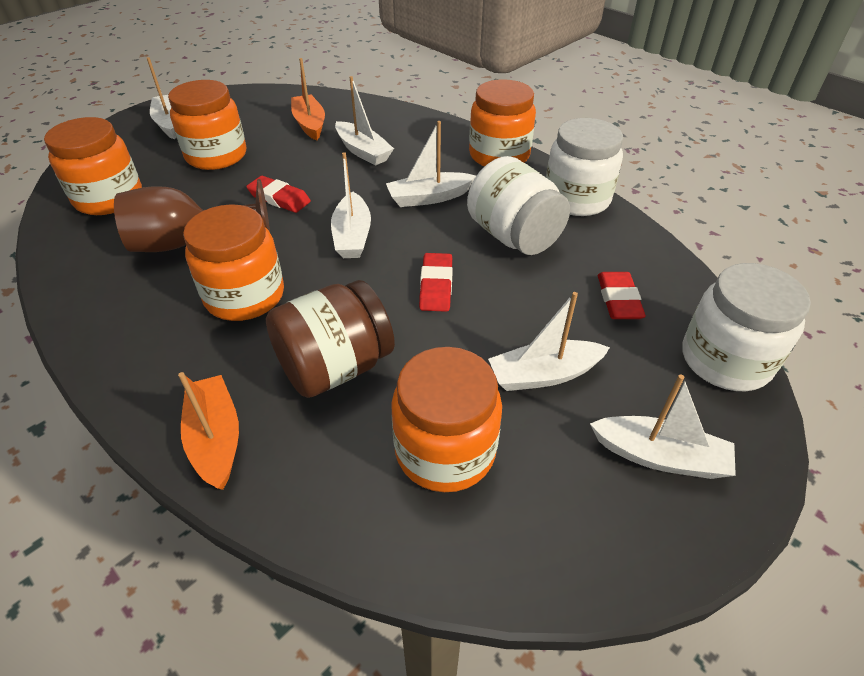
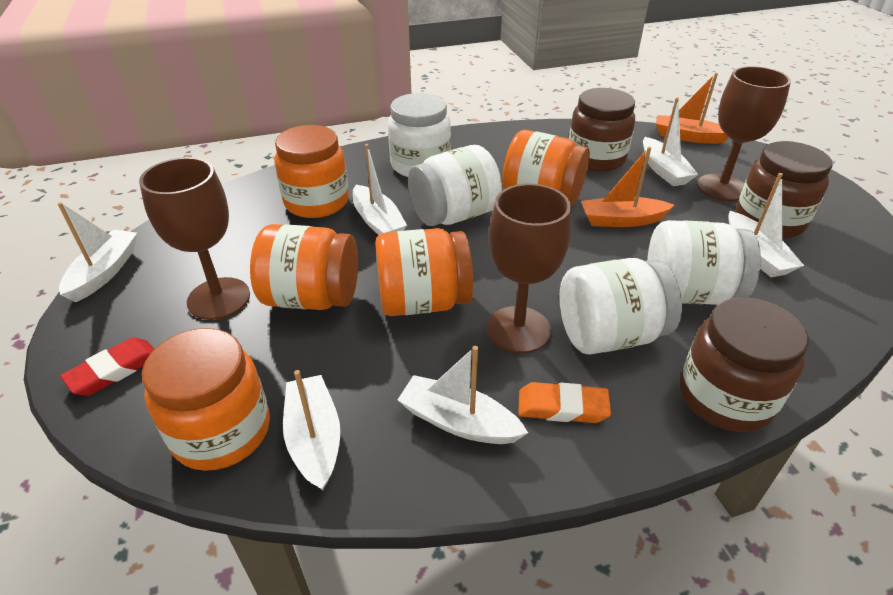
brown goblet: 1 -> 3
brown jar: 1 -> 3
orange eraser: 0 -> 1
red eraser: 3 -> 1
white jar: 3 -> 4

